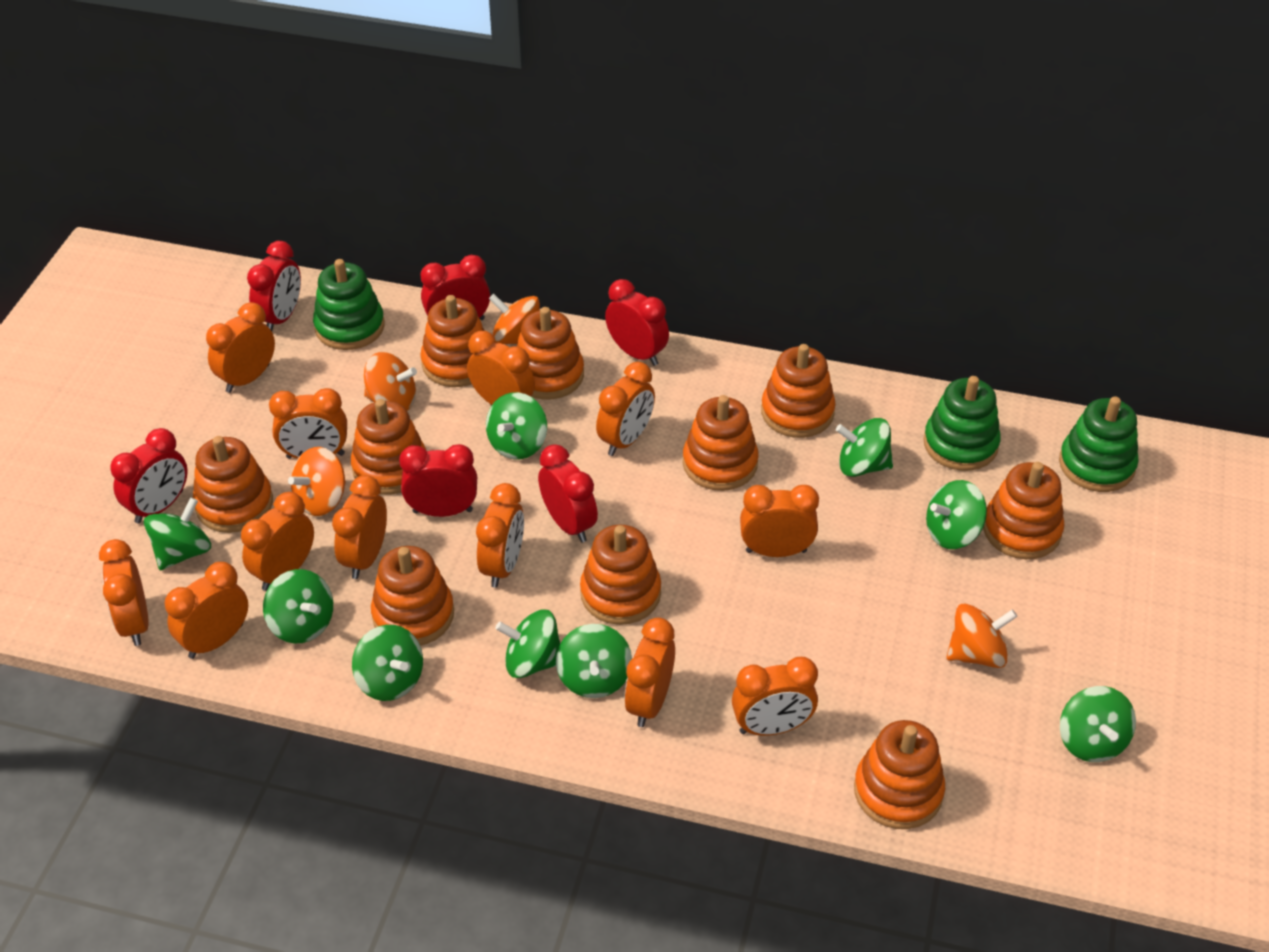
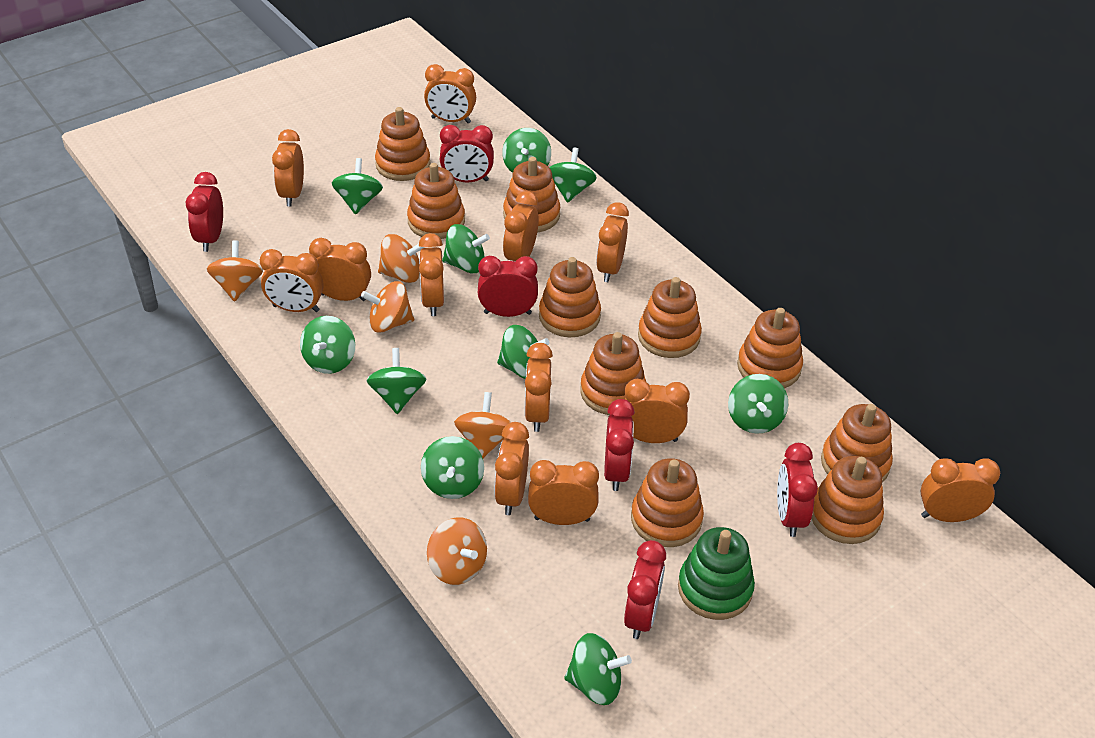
green spinning top: 9 -> 10
green stacking toy: 3 -> 1
orange spinning top: 4 -> 5

